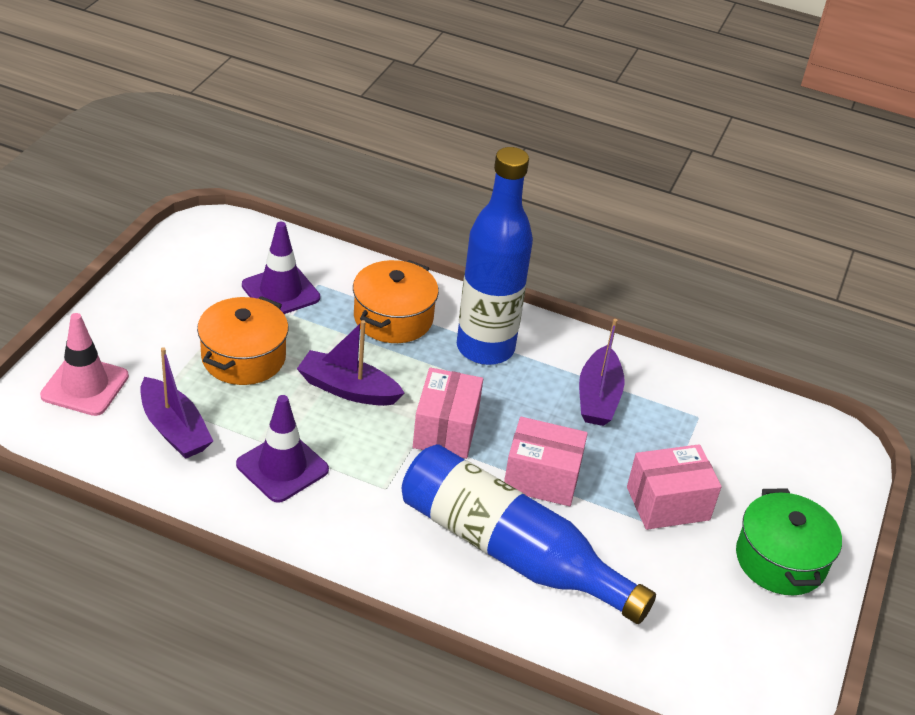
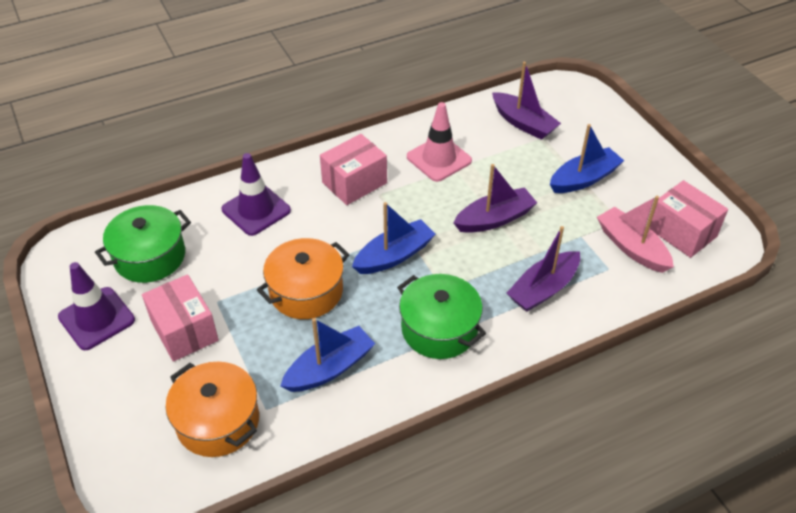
blue boat: 0 -> 3
blue bottle: 2 -> 0
green pot: 1 -> 2
pink boat: 0 -> 1

